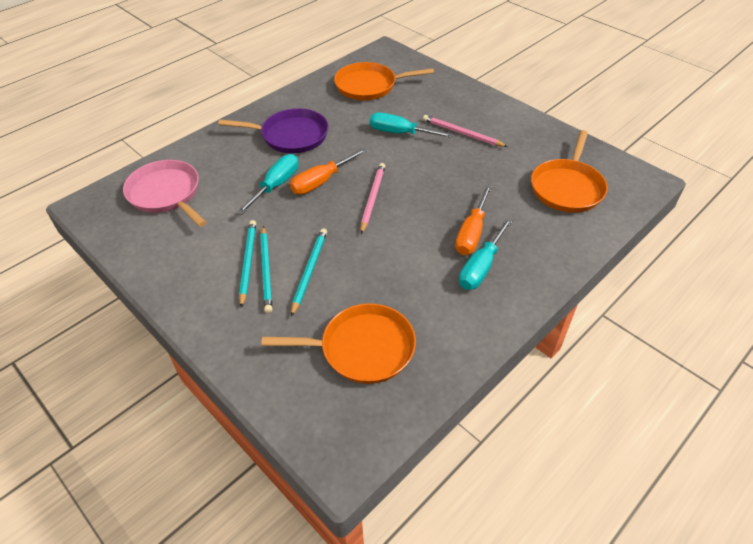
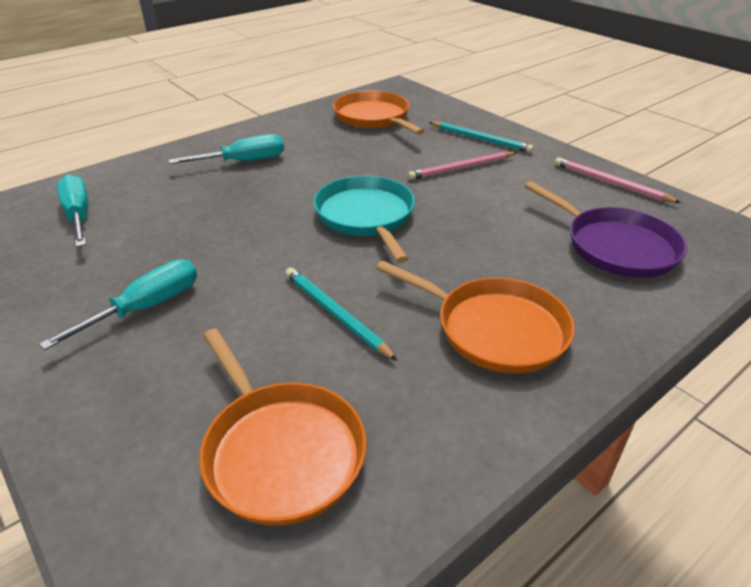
orange screwdriver: 2 -> 0
pink pan: 1 -> 0
turquoise pan: 0 -> 1
turquoise pencil: 3 -> 2

